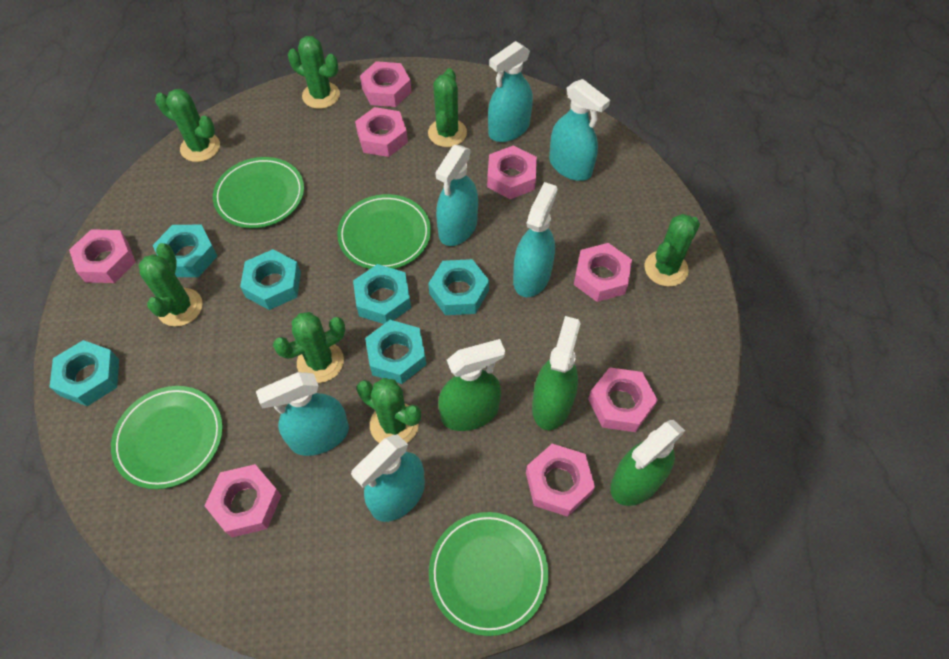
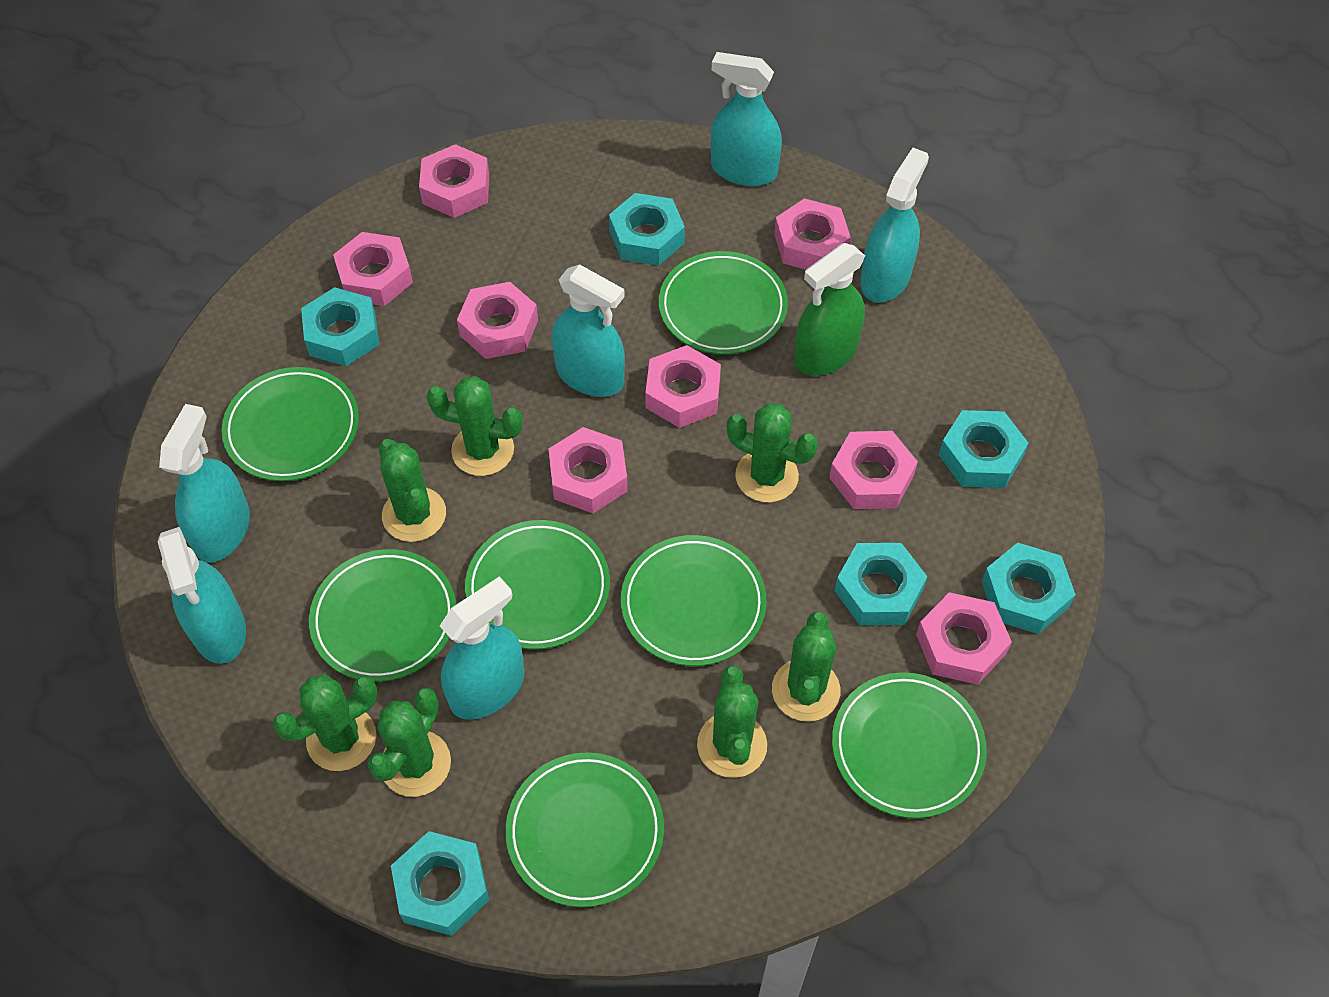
green plate: 4 -> 7
green spray bottle: 3 -> 1

